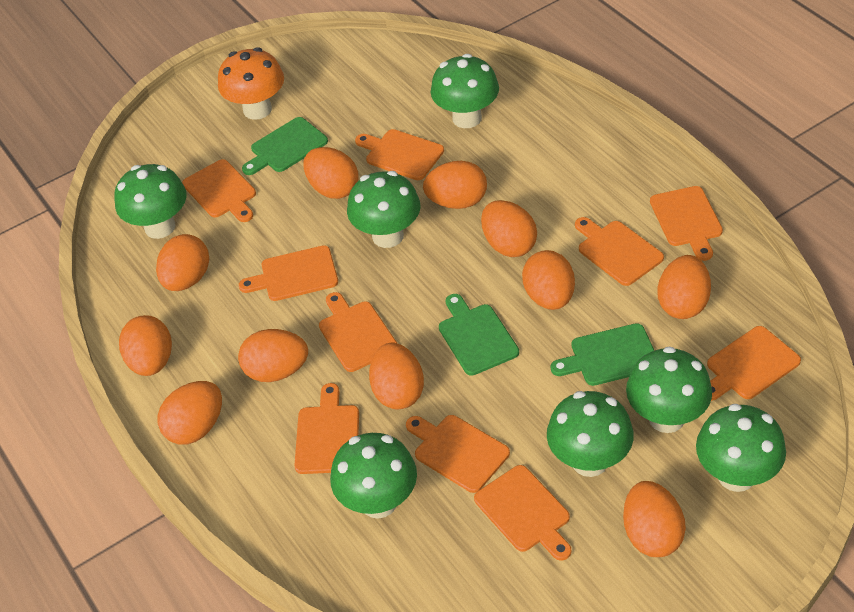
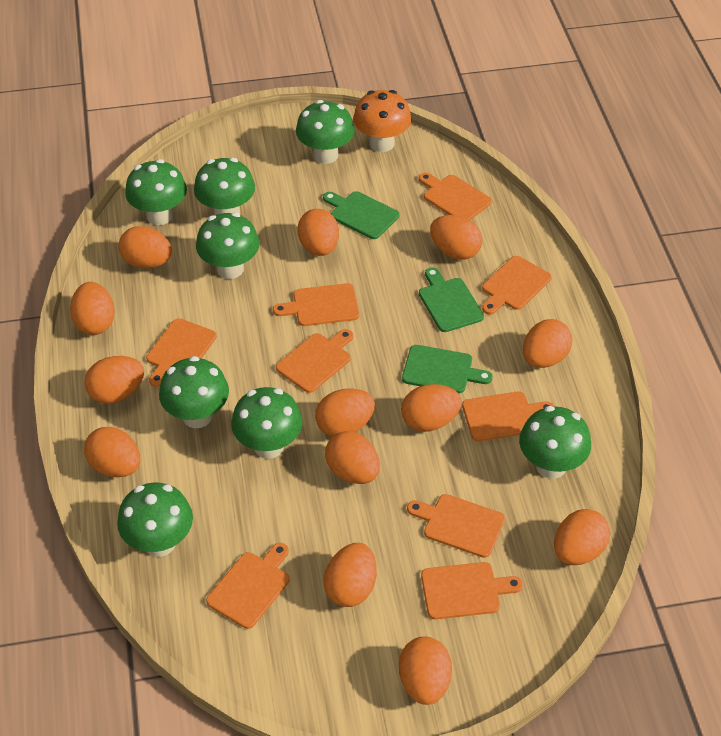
green mushroom: 7 -> 8
orange cutting board: 10 -> 9
orange egg: 11 -> 13

